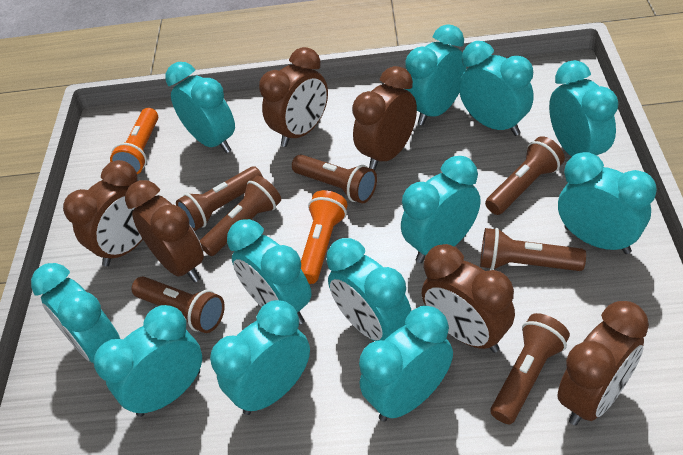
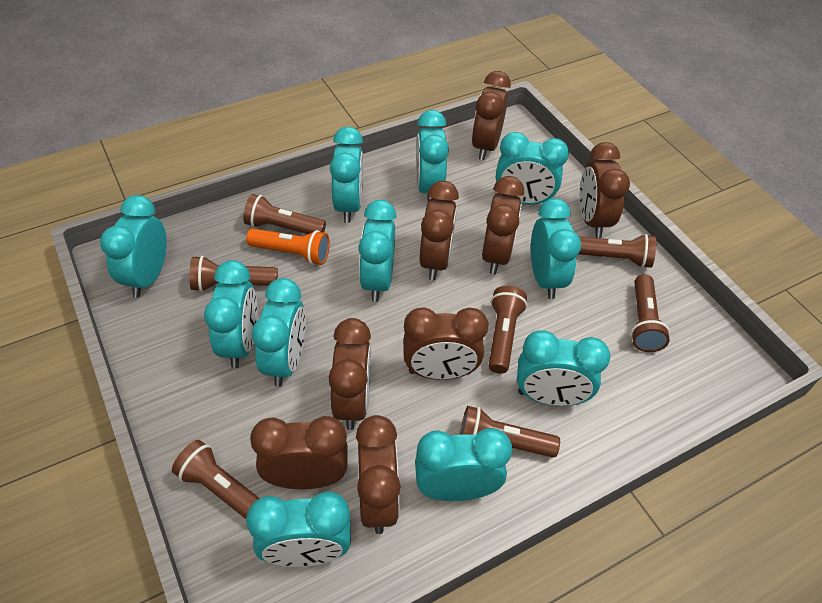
brown clock: 6 -> 8
orange flashlight: 2 -> 1
turquoise clock: 12 -> 11

